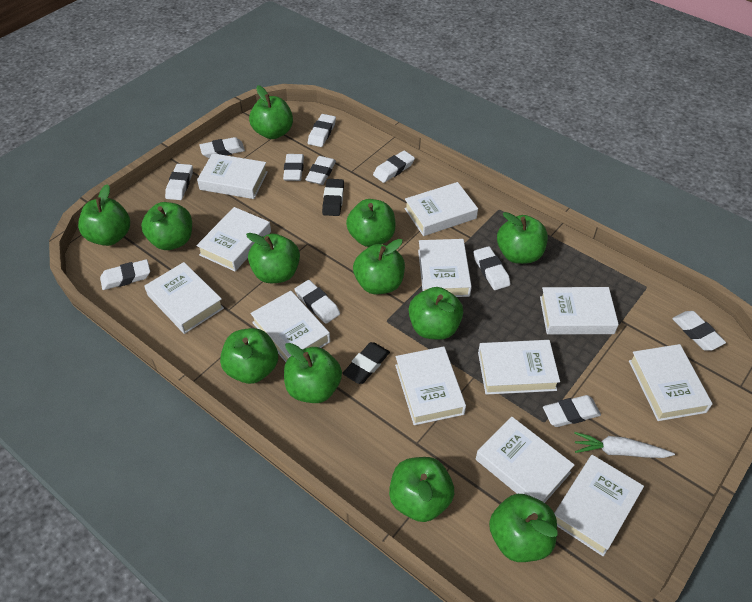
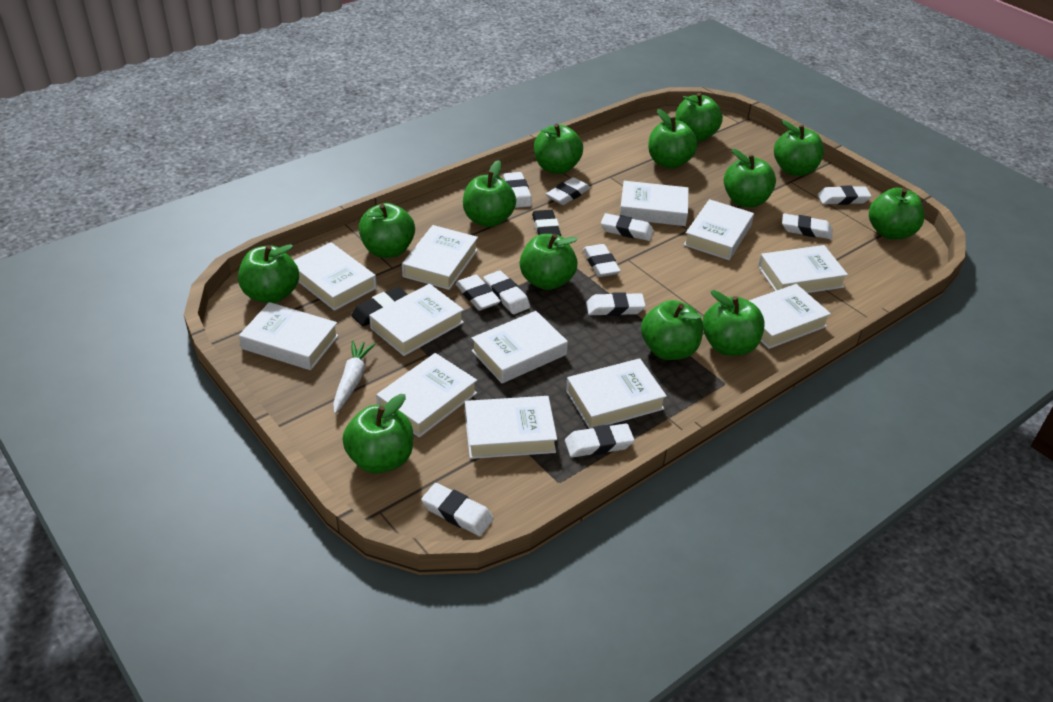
green apple: 12 -> 13

